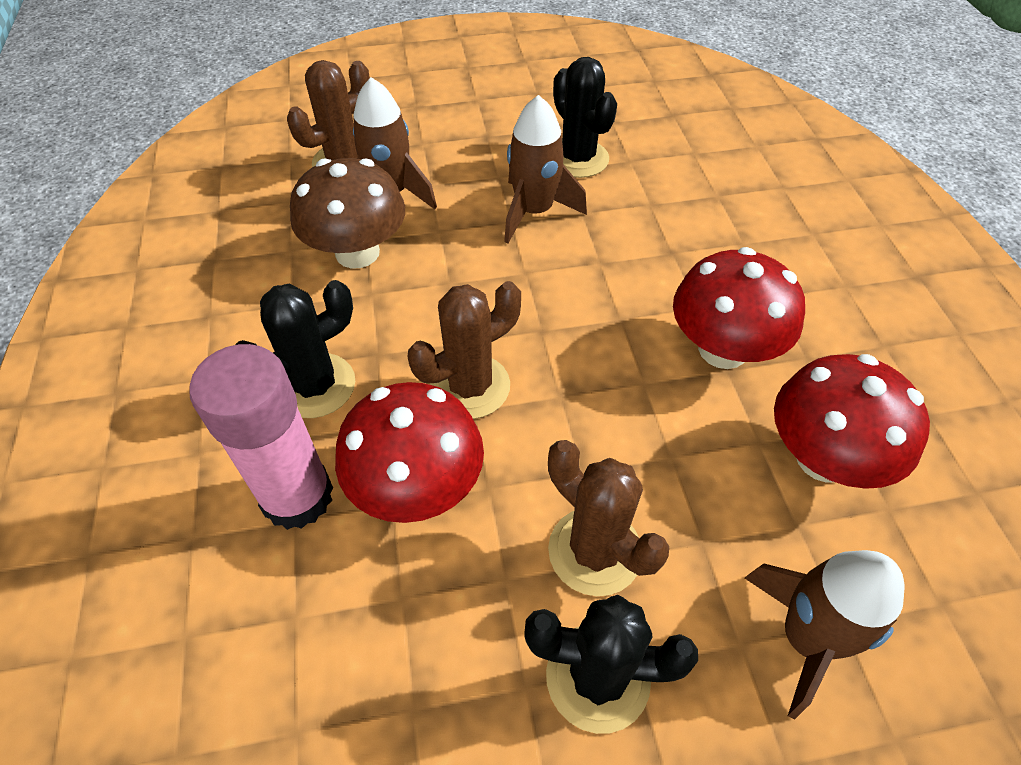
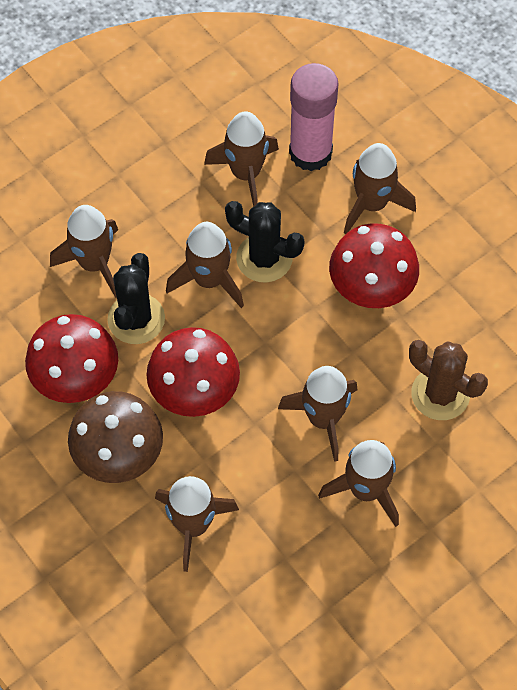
black cactus: 3 -> 2
brown cactus: 3 -> 1
brown rocket: 3 -> 7

